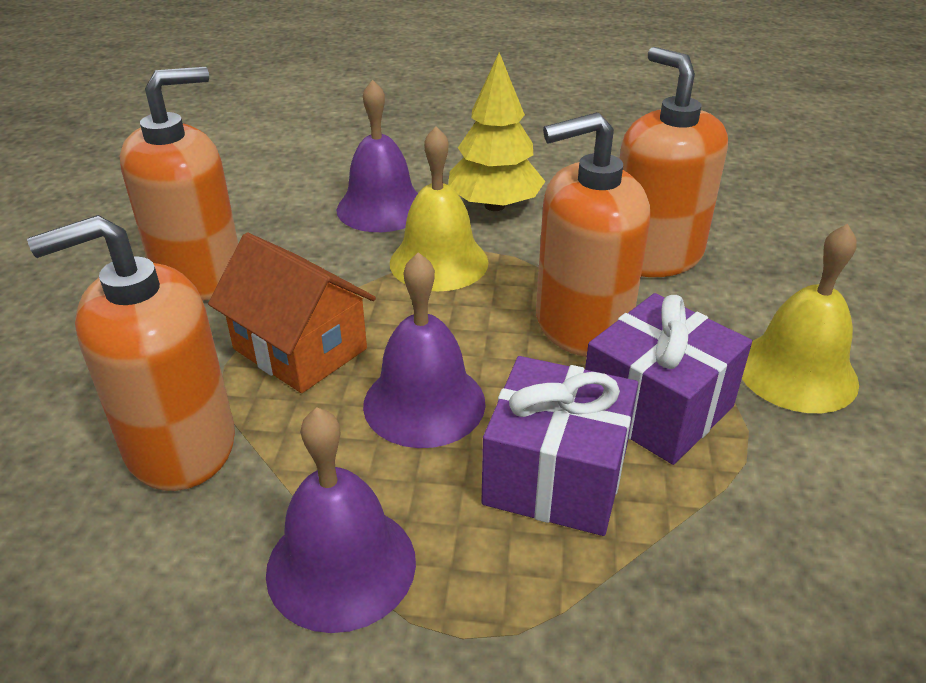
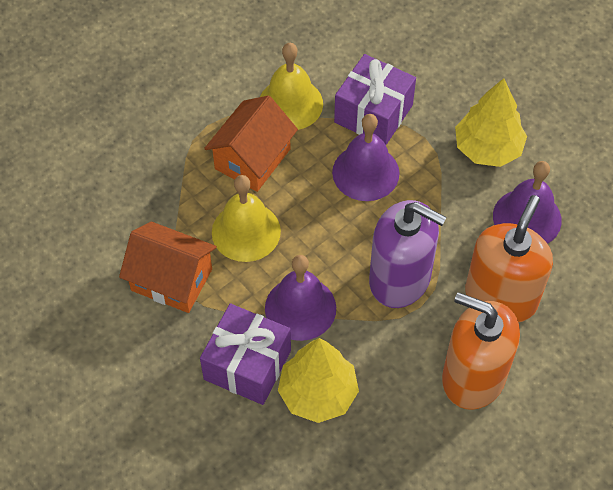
orange house: 1 -> 2
orange soap dispenser: 4 -> 2
purple soap dispenser: 0 -> 1
yellow tree: 1 -> 2

